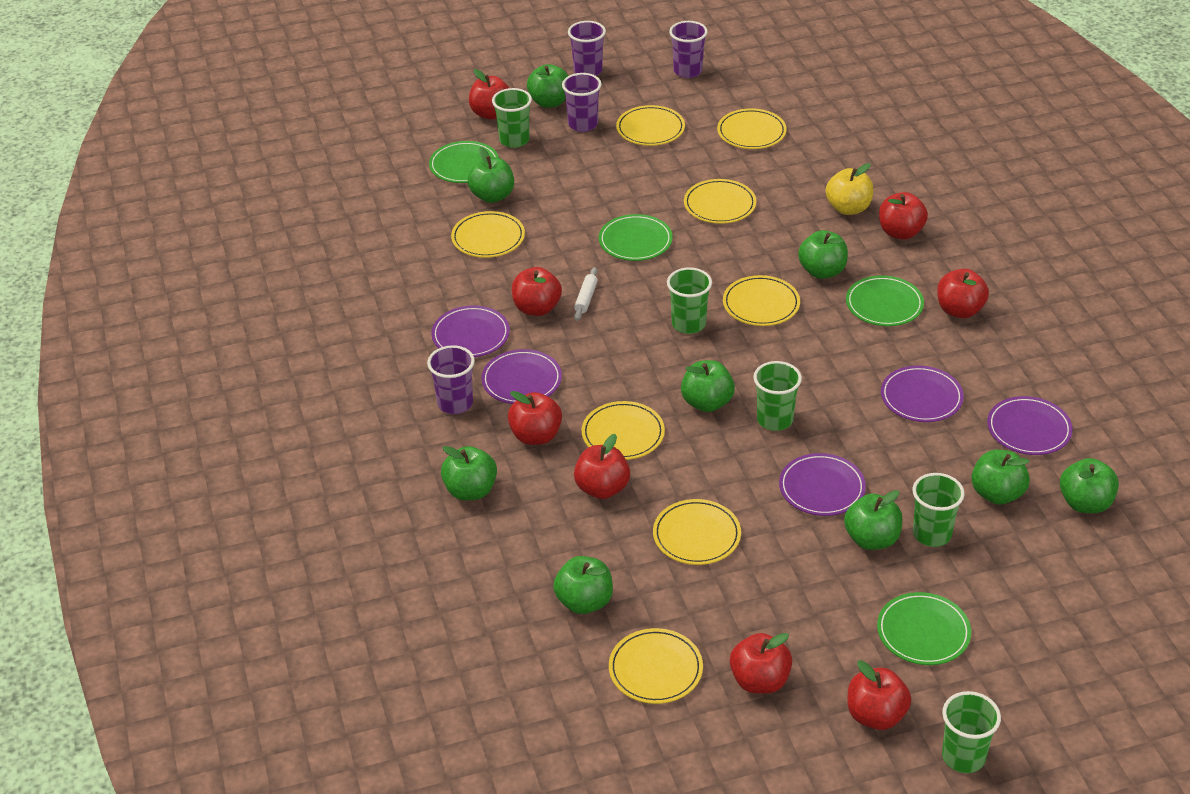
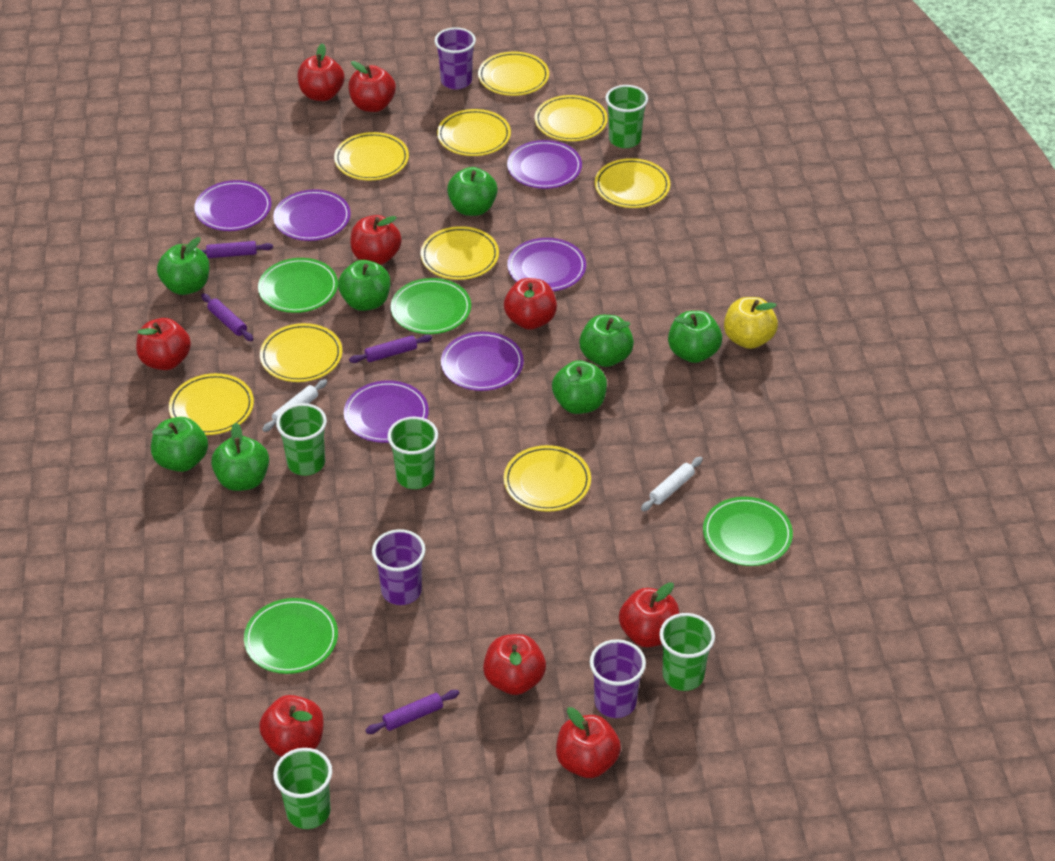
green apple: 9 -> 8
purple cup: 4 -> 3
purple plate: 5 -> 6
purple rolling pin: 0 -> 4
red apple: 8 -> 9
white rolling pin: 1 -> 2
yellow plate: 8 -> 9

